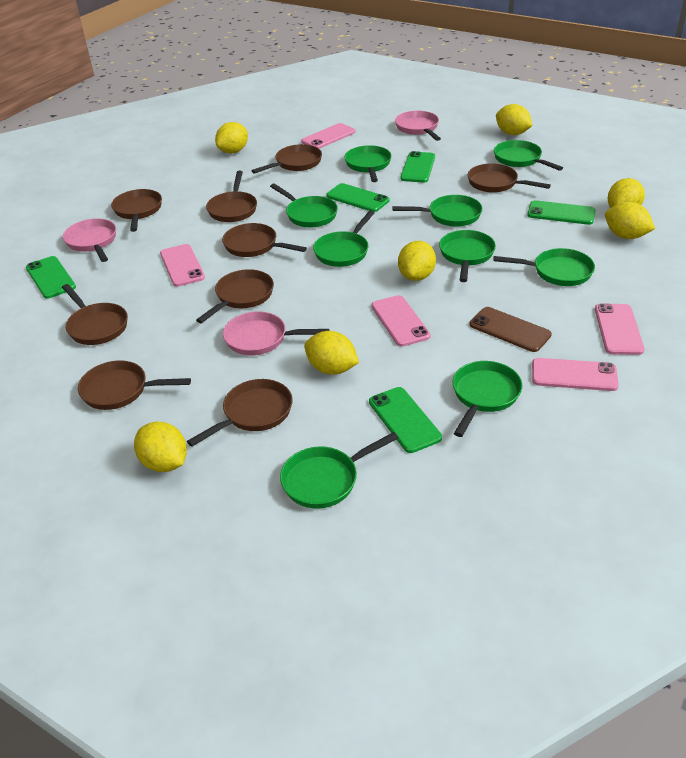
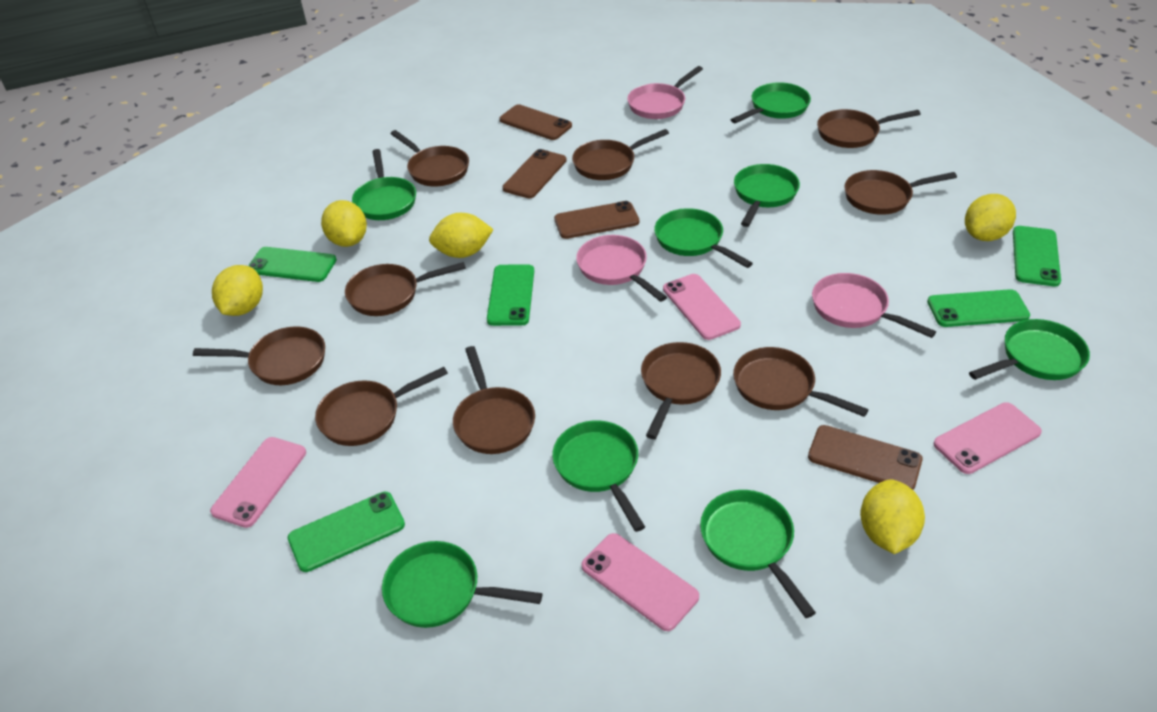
brown pan: 9 -> 10
brown phone: 1 -> 4
green pan: 9 -> 8
pink phone: 5 -> 4
yellow lemon: 7 -> 5

